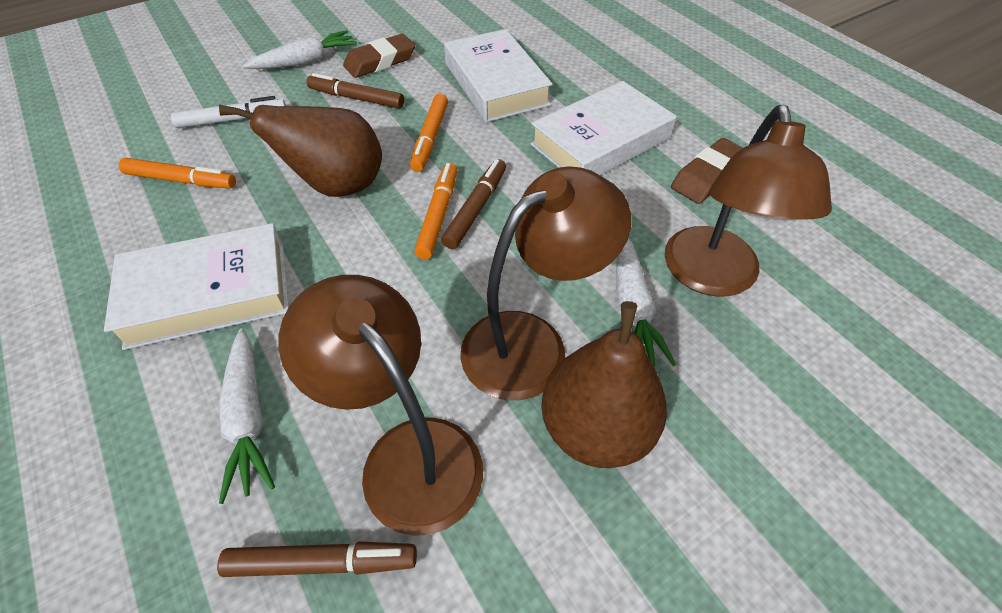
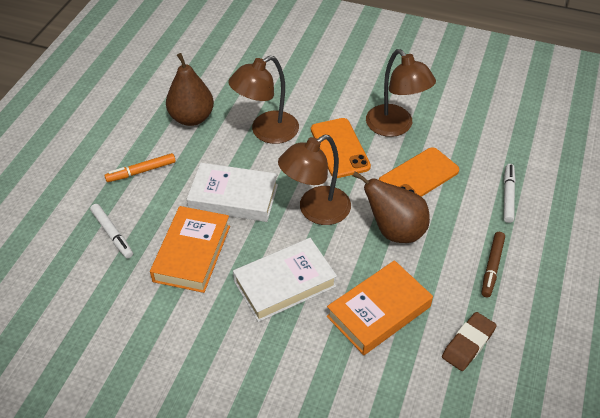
brown eraser: 2 -> 1
brown marker: 3 -> 1
orange book: 0 -> 2
orange marker: 3 -> 1
orange phone: 0 -> 2
white book: 3 -> 2
white carrot: 3 -> 0
white marker: 1 -> 2

